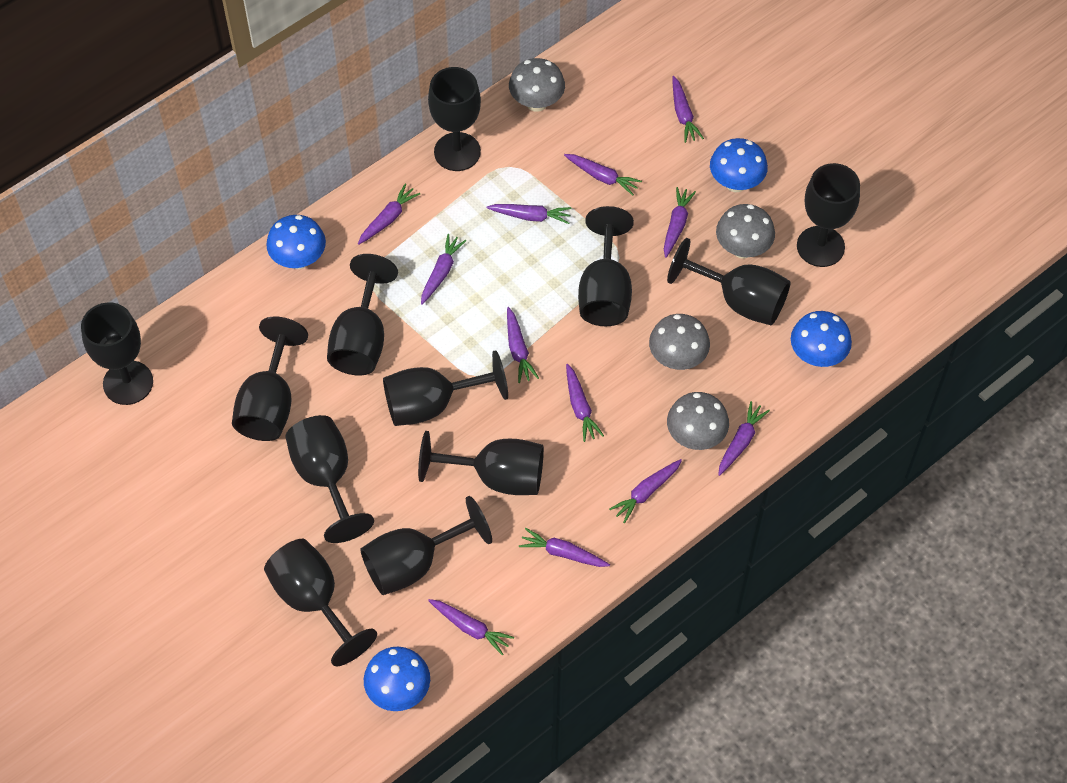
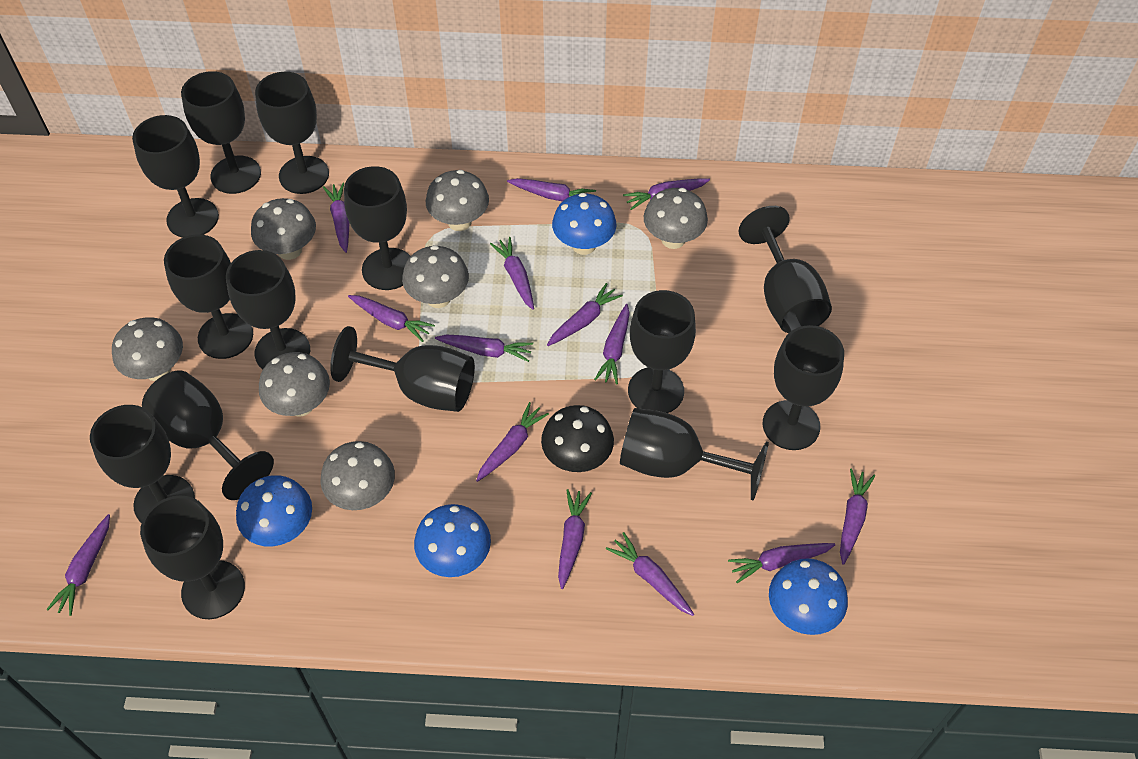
black goblet: 12 -> 14
black mushroom: 0 -> 1
grey mushroom: 4 -> 7
purple carrot: 12 -> 14

